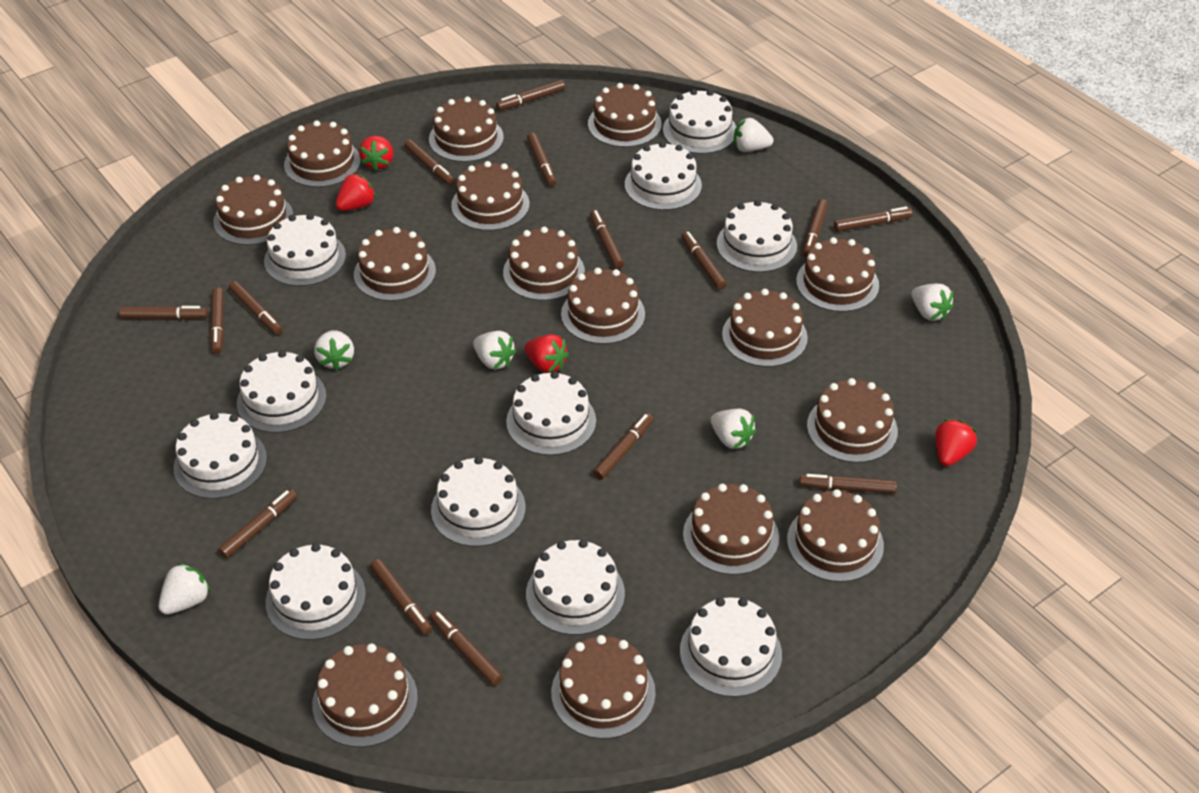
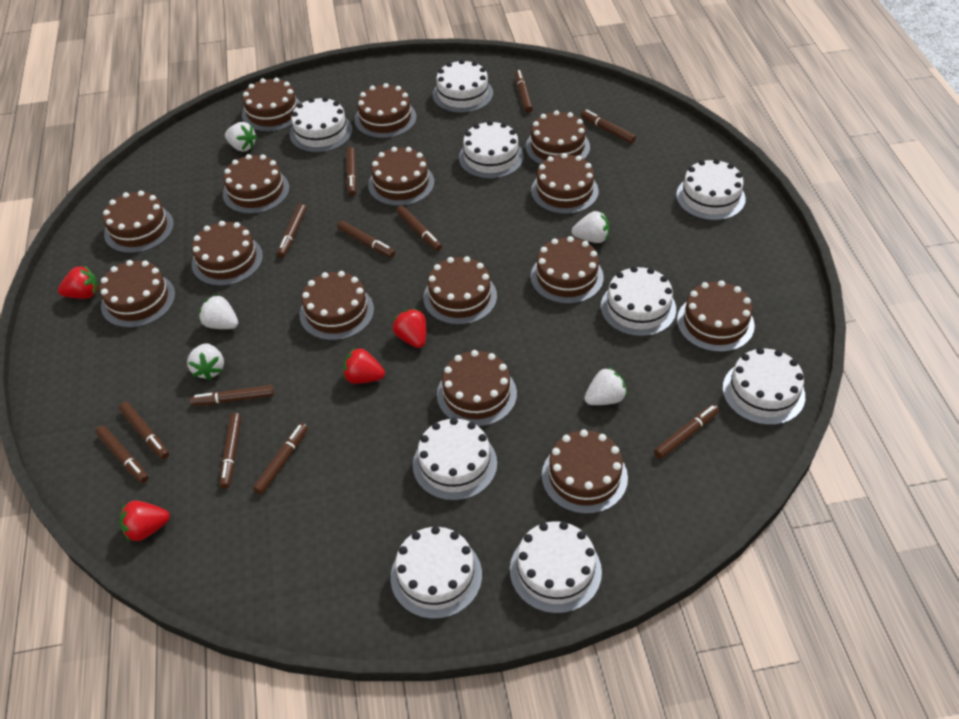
brown marker: 15 -> 12
white cake: 11 -> 9
white strawberry: 6 -> 5

